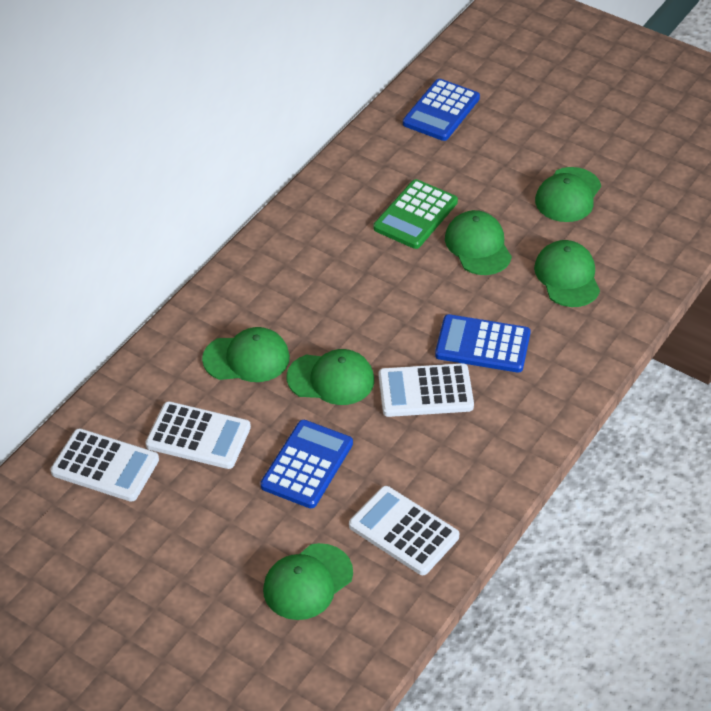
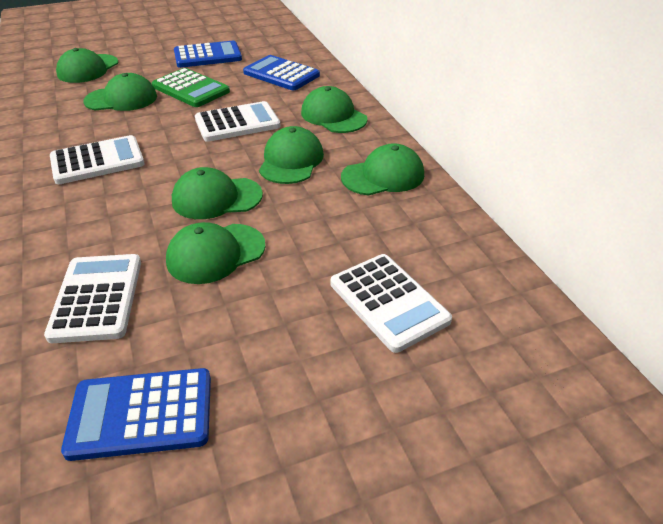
green cap: 6 -> 7

